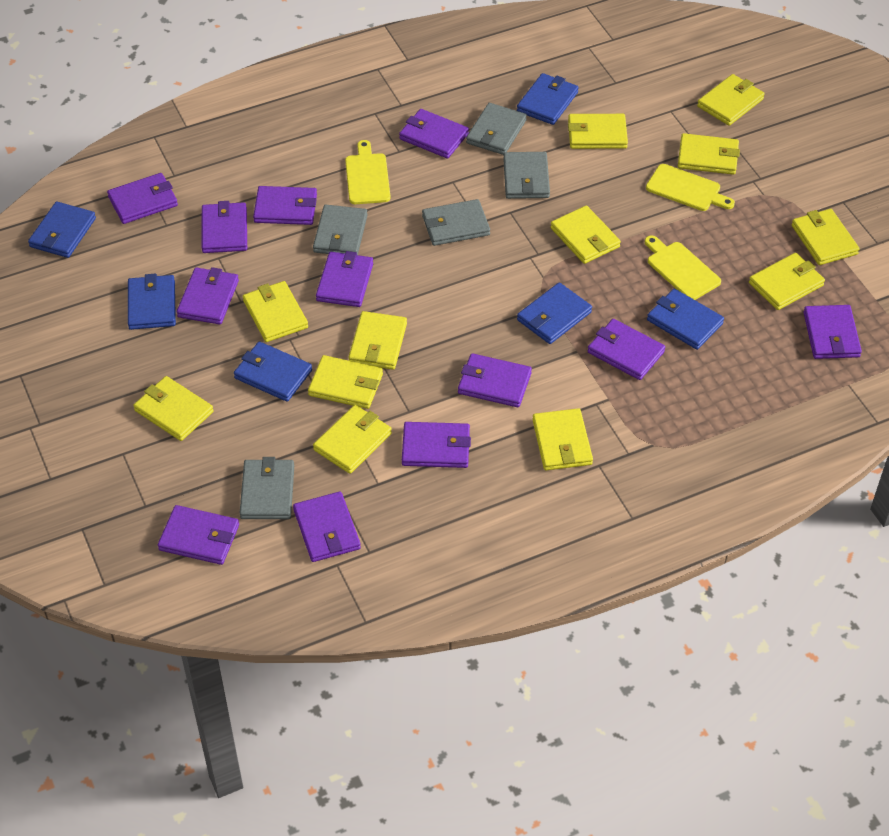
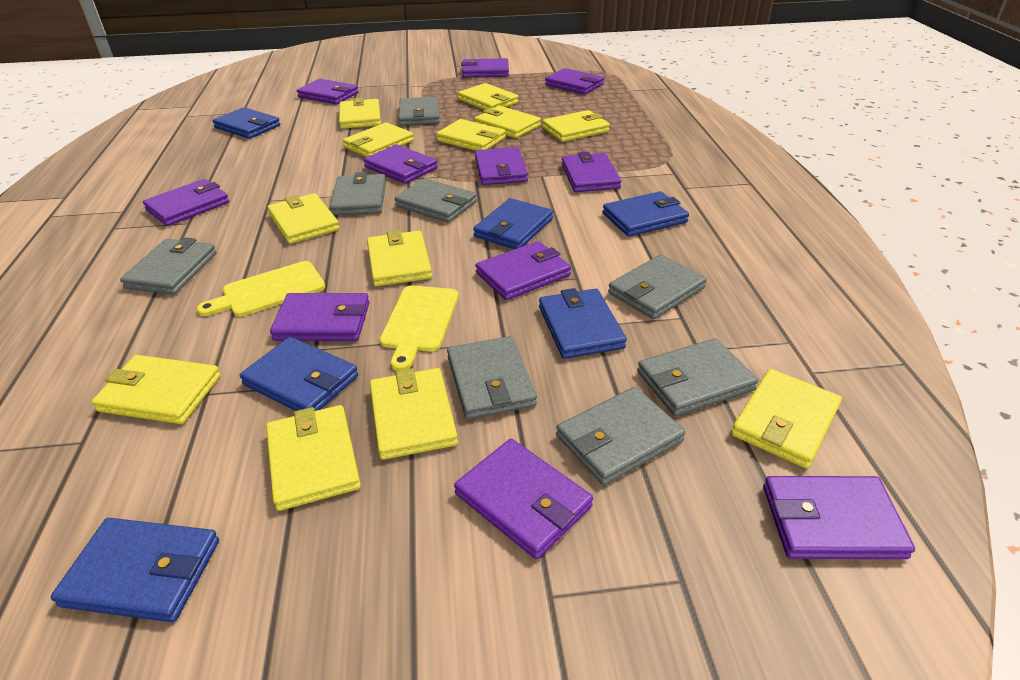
grey wallet: 5 -> 8
purple wallet: 12 -> 11
yellow cutting board: 3 -> 2

